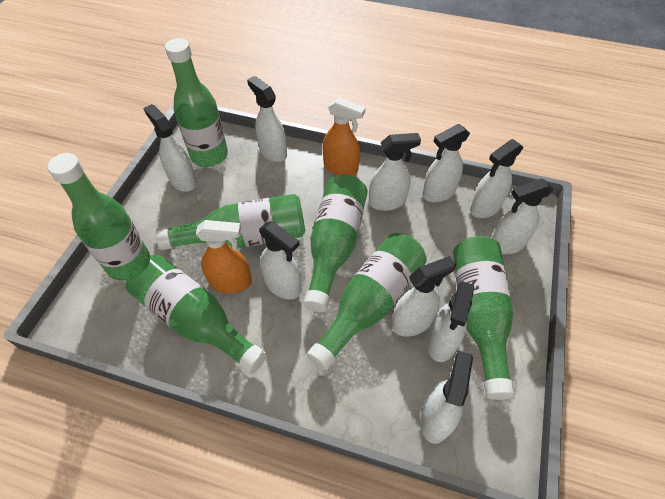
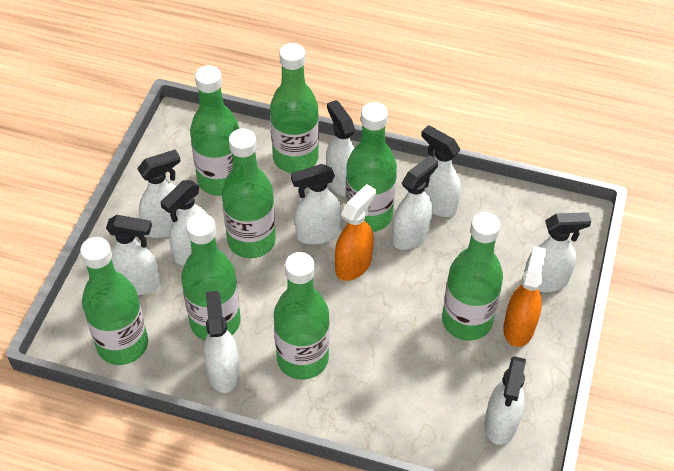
green bottle: 7 -> 8

